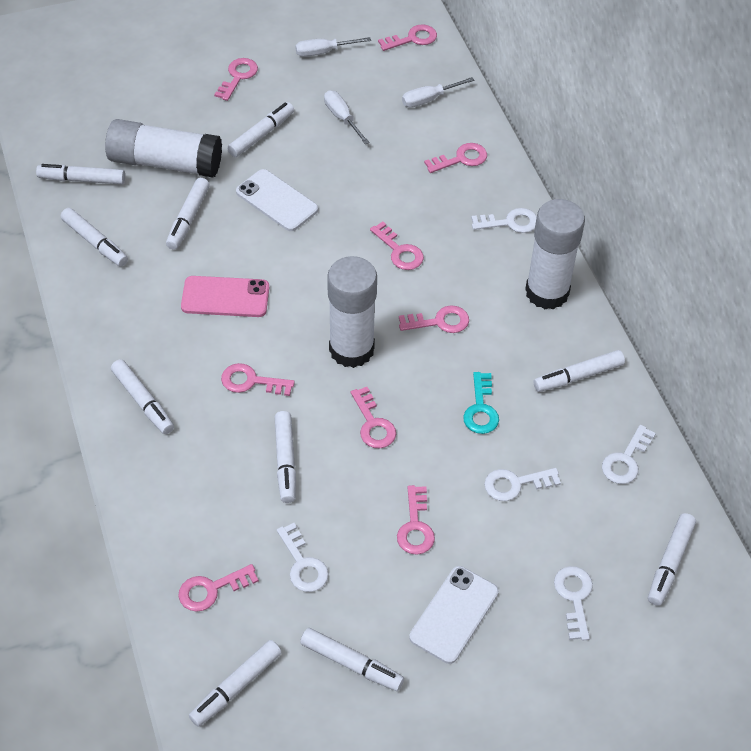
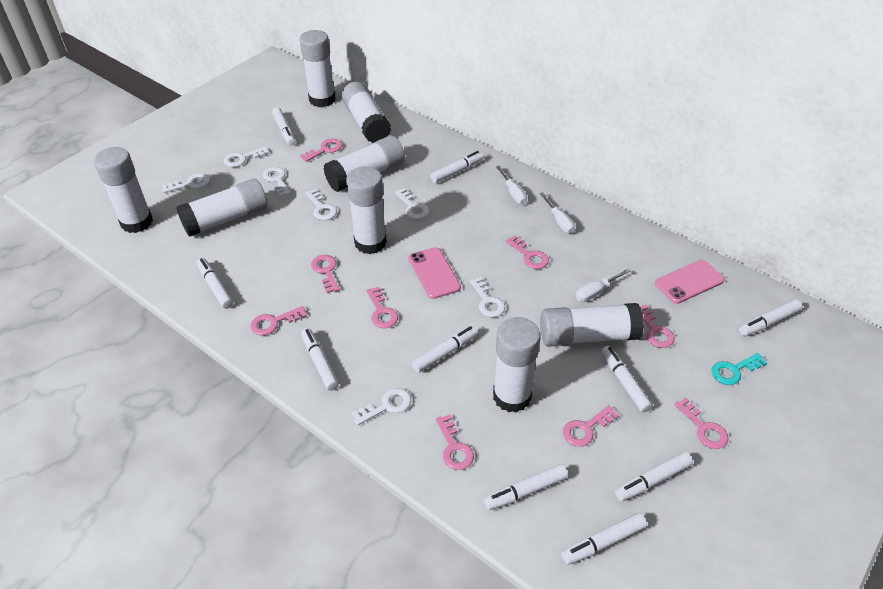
pink phone: 1 -> 2
white glue stick: 3 -> 8
white key: 5 -> 7
white phone: 2 -> 0

